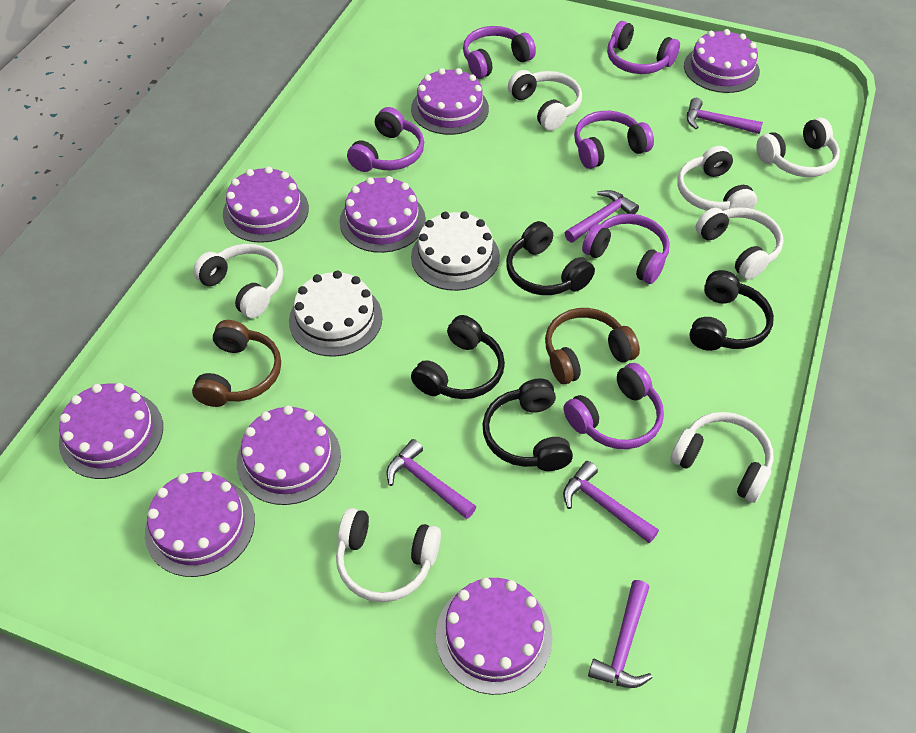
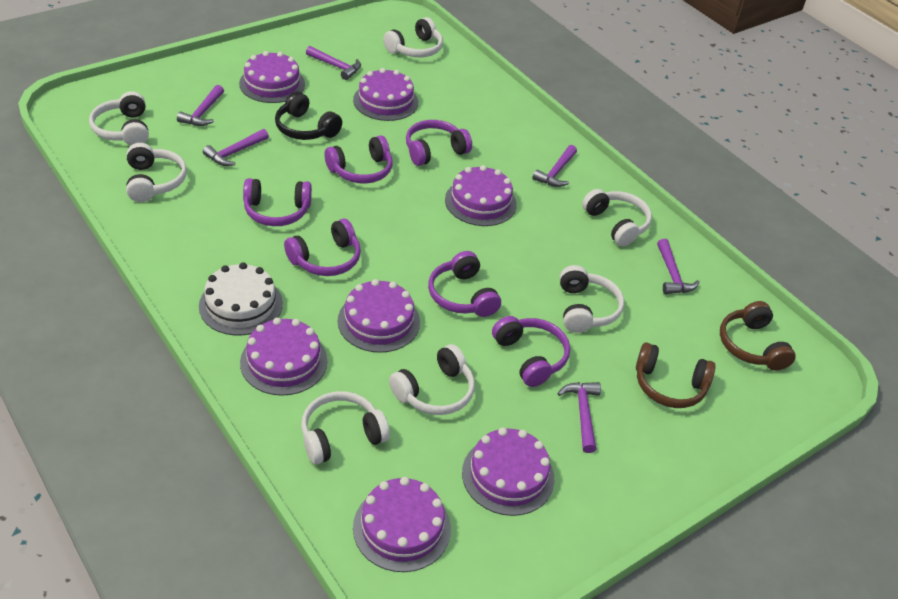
black headphones: 4 -> 1
purple cake: 8 -> 7
purple hammer: 5 -> 6
white cake: 2 -> 1

